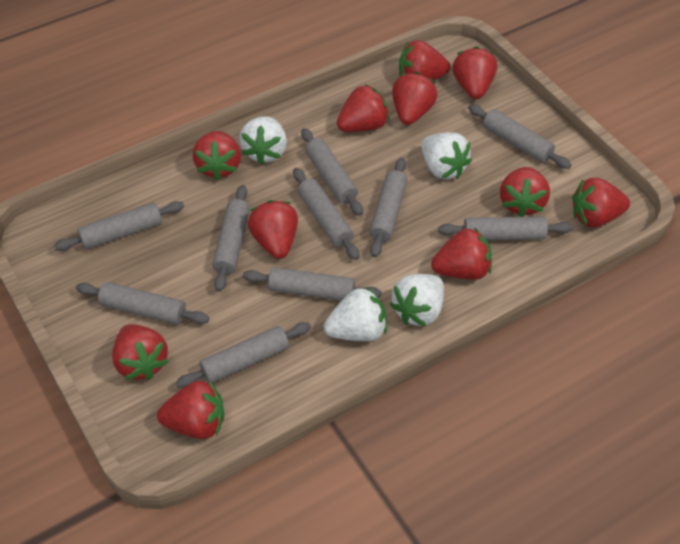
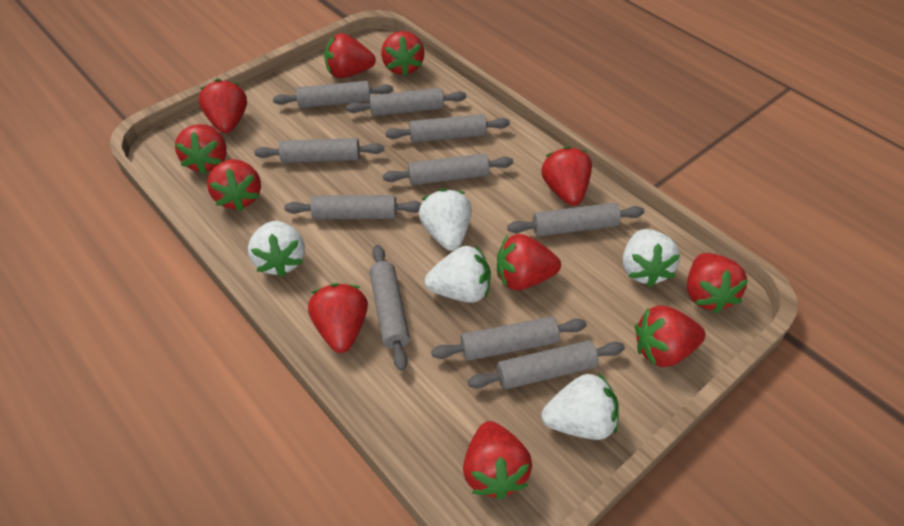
white strawberry: 4 -> 5

